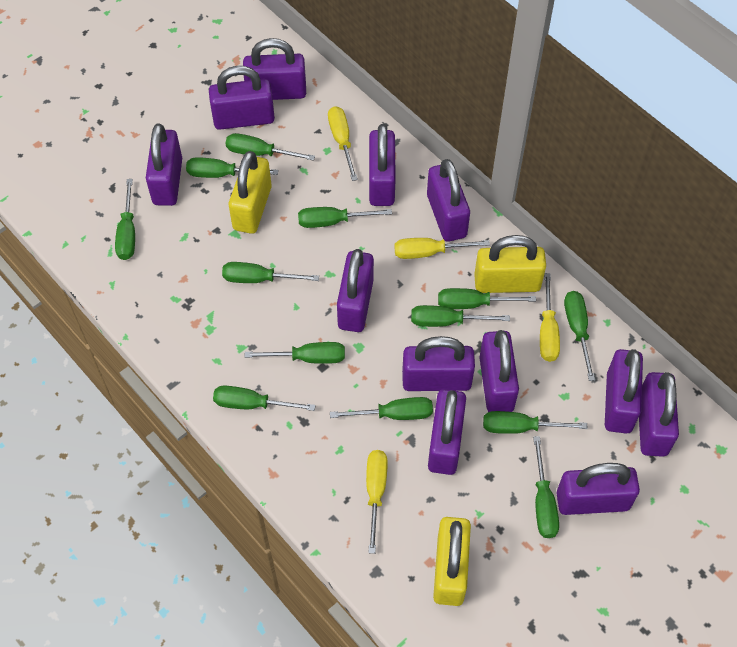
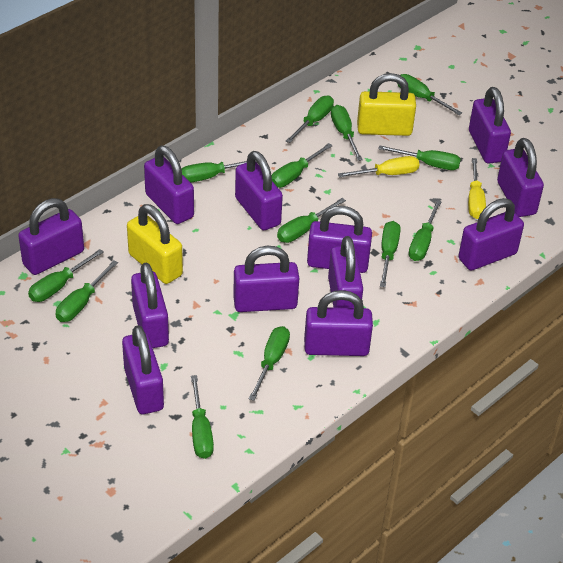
yellow padlock: 3 -> 2
yellow screwdriver: 4 -> 2

